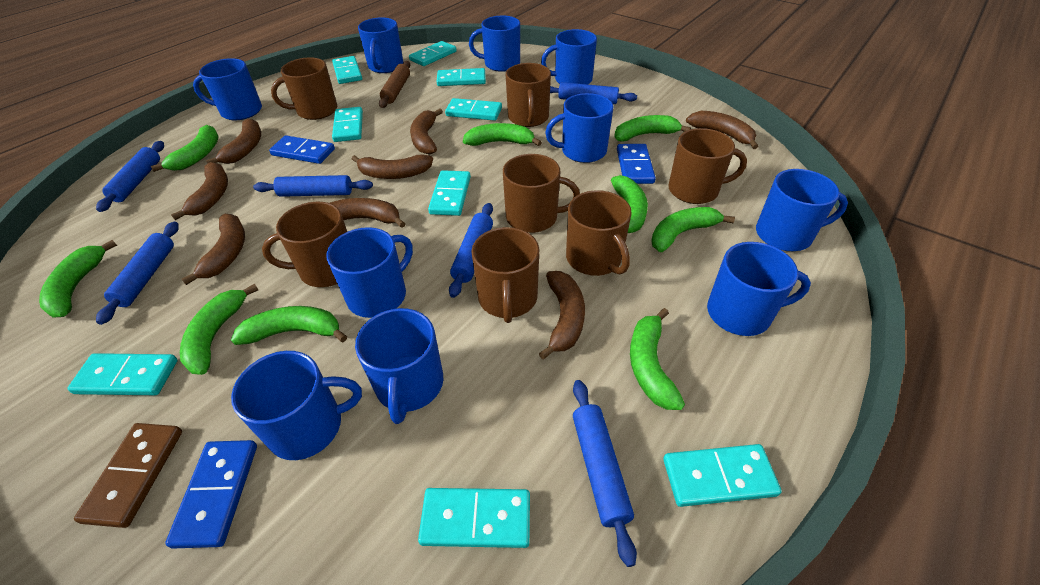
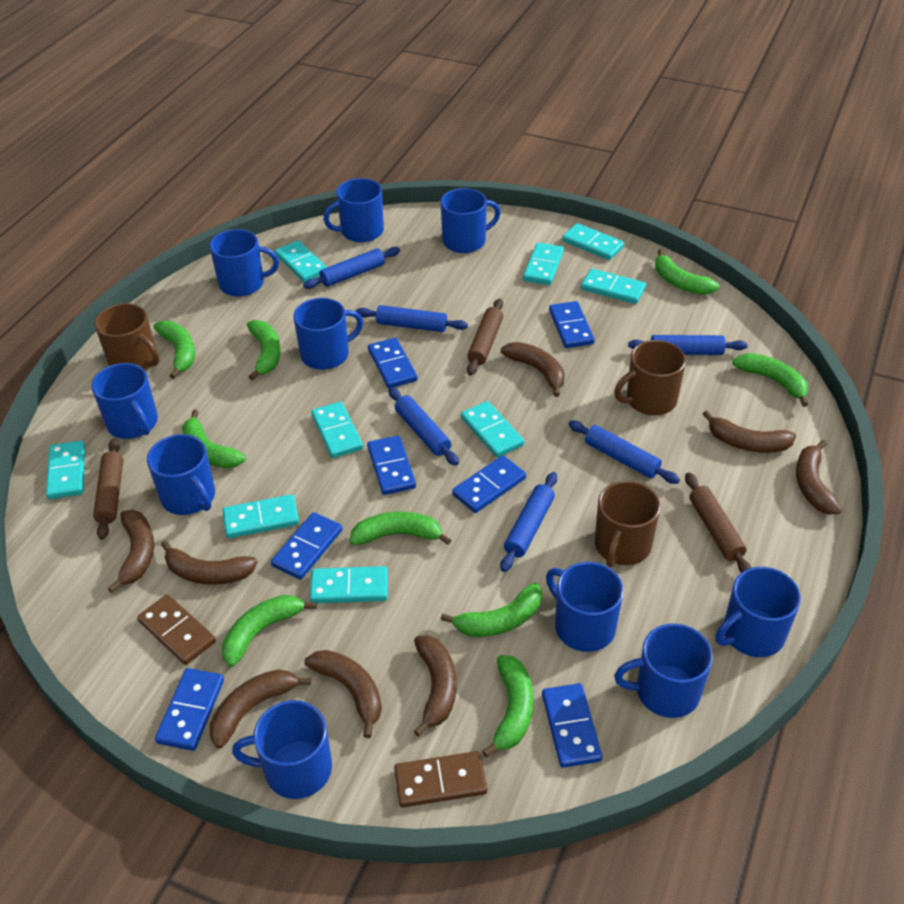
blue domino: 3 -> 7
brown domino: 1 -> 2
brown mug: 7 -> 3
brown rolling pin: 1 -> 3

